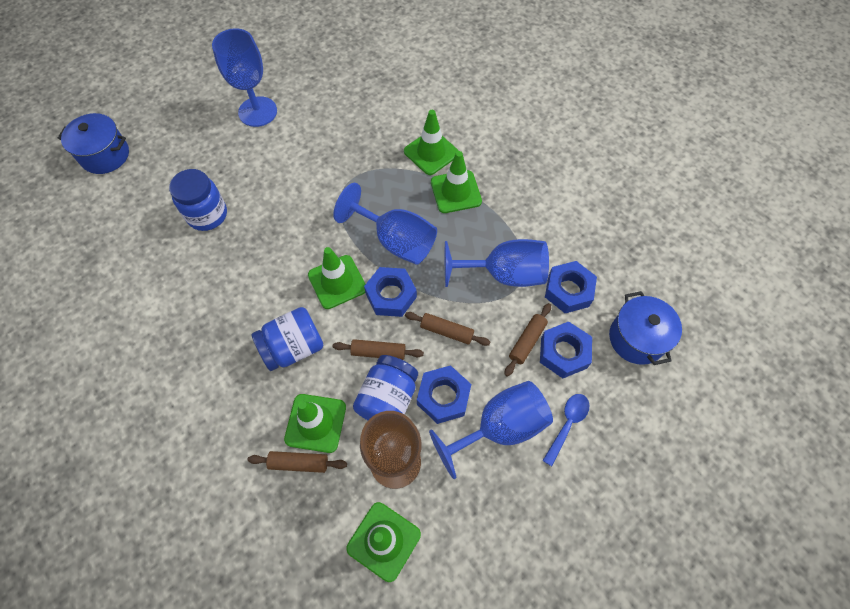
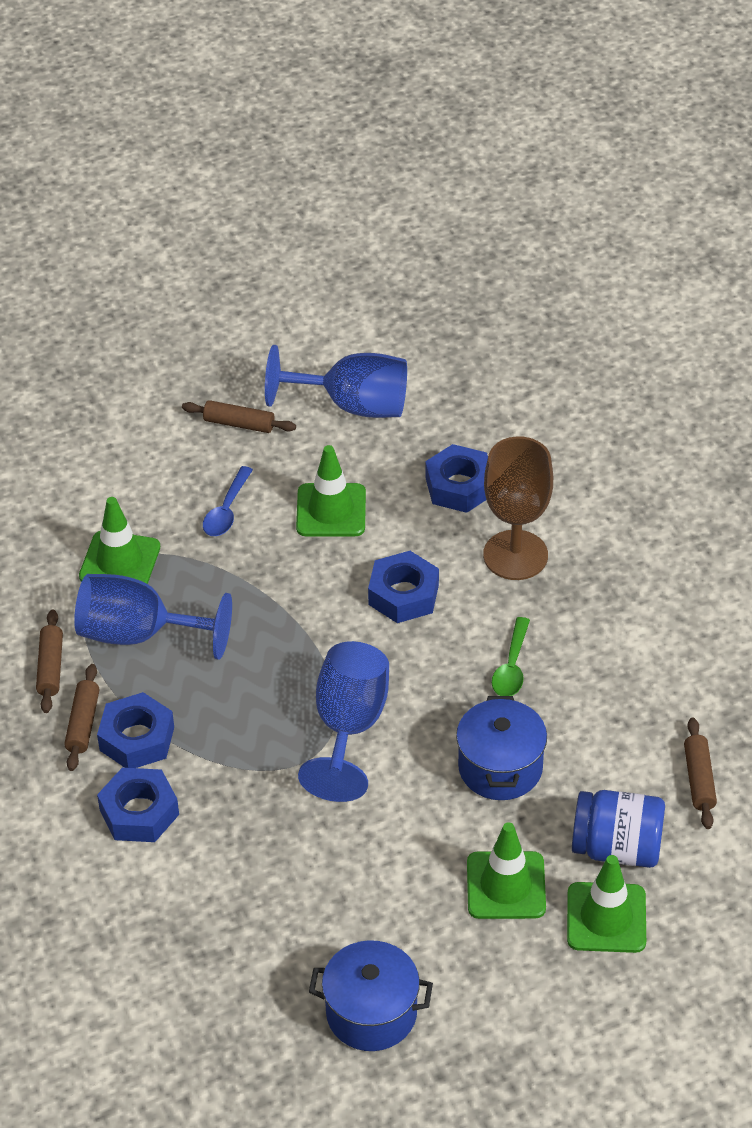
blue goblet: 4 -> 3
blue jar: 3 -> 1
green spoon: 0 -> 1
green traffic cone: 5 -> 4

